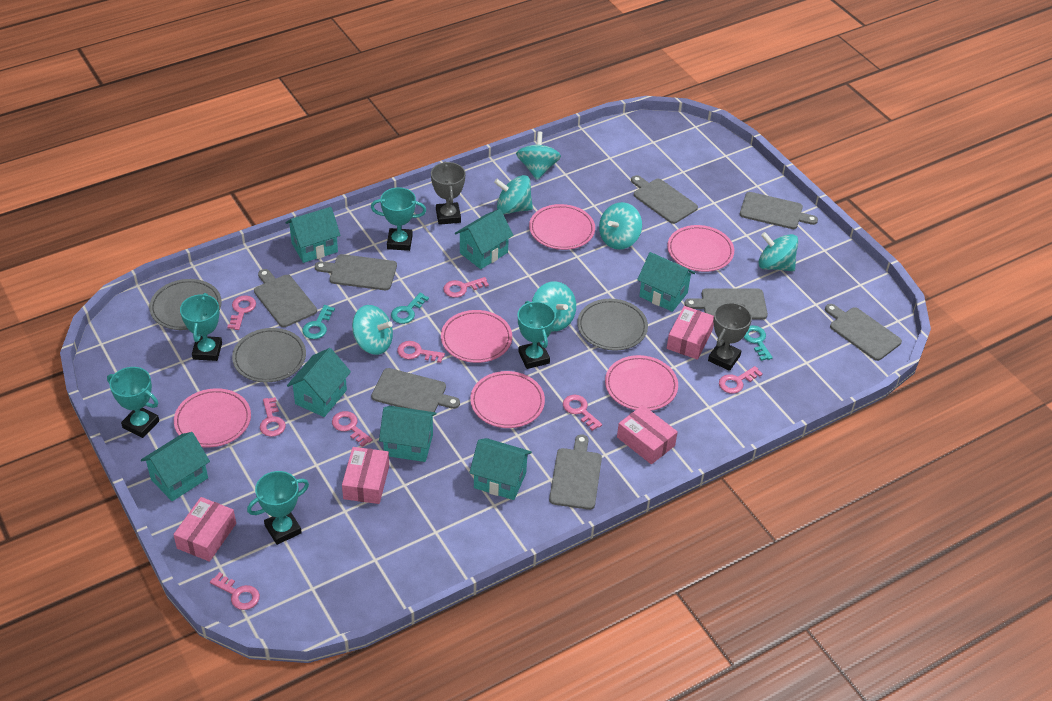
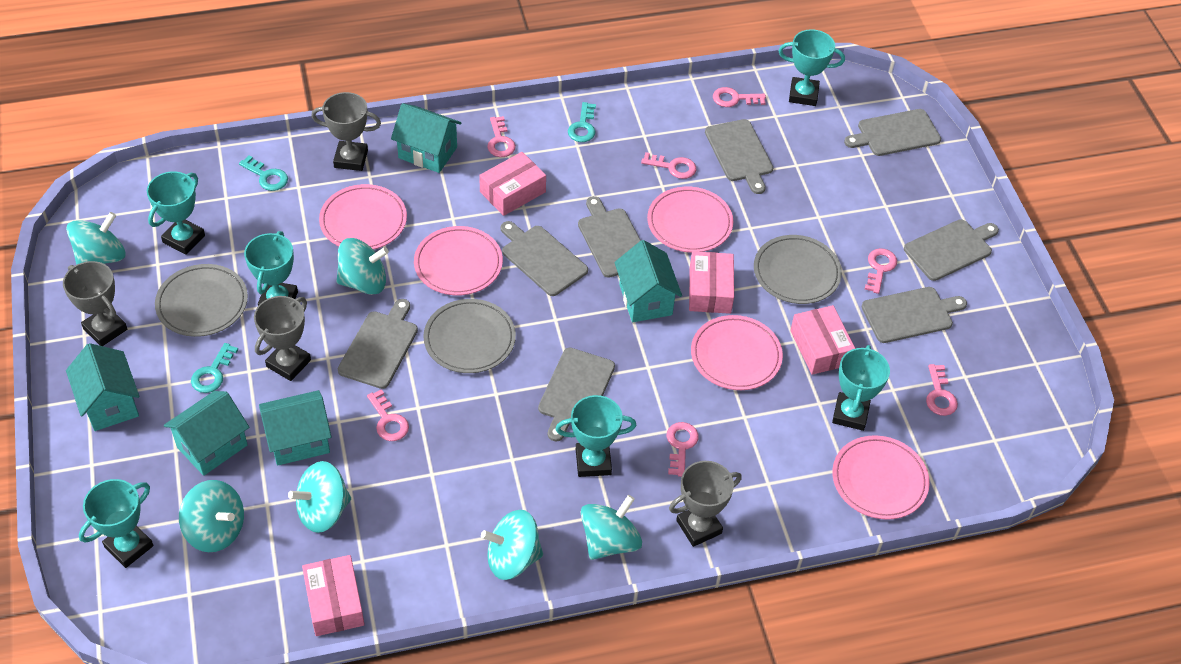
grey trophy: 2 -> 4
pink key: 8 -> 7
pink plate: 6 -> 5
turquoise house: 7 -> 5
turquoise trophy: 5 -> 6

